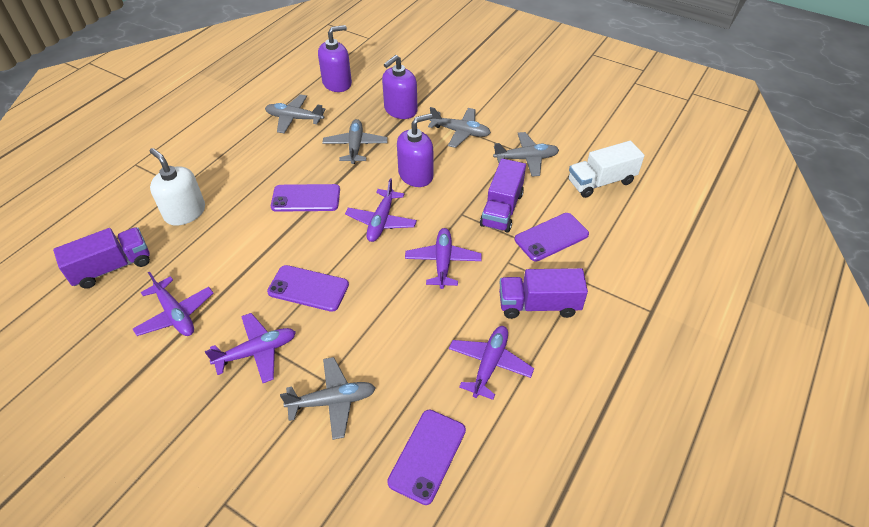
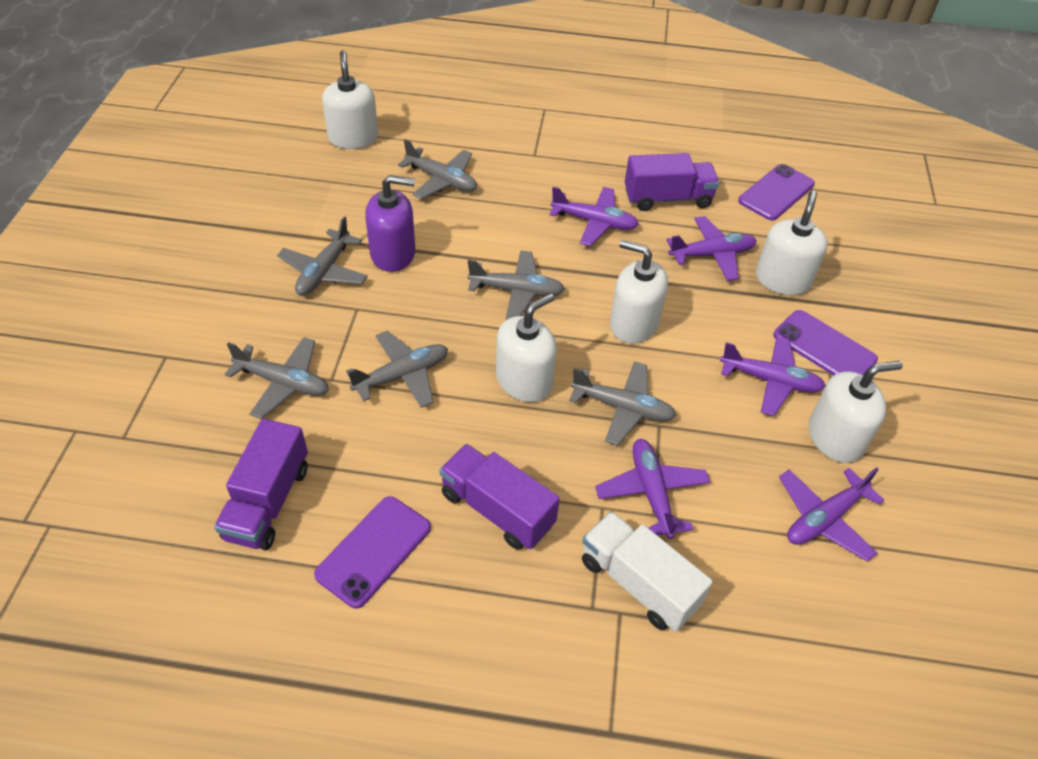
grey plane: 5 -> 6
purple phone: 4 -> 3
purple soap dispenser: 3 -> 1
white soap dispenser: 1 -> 5

